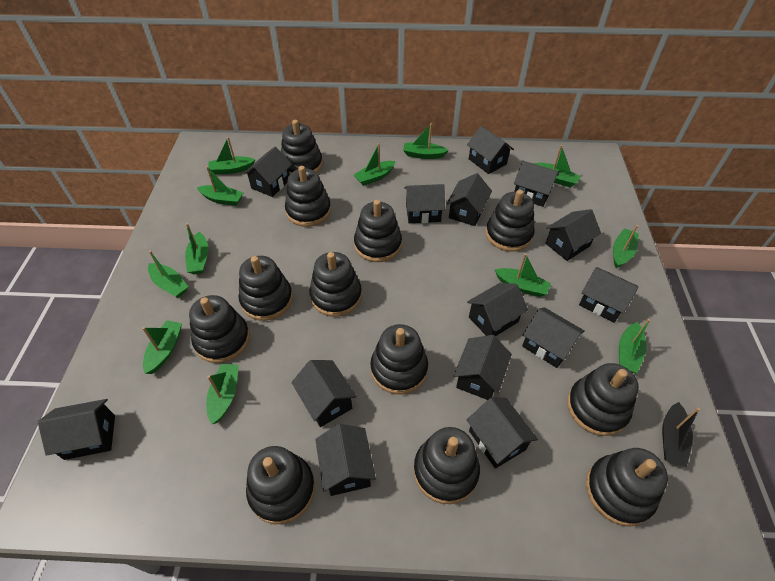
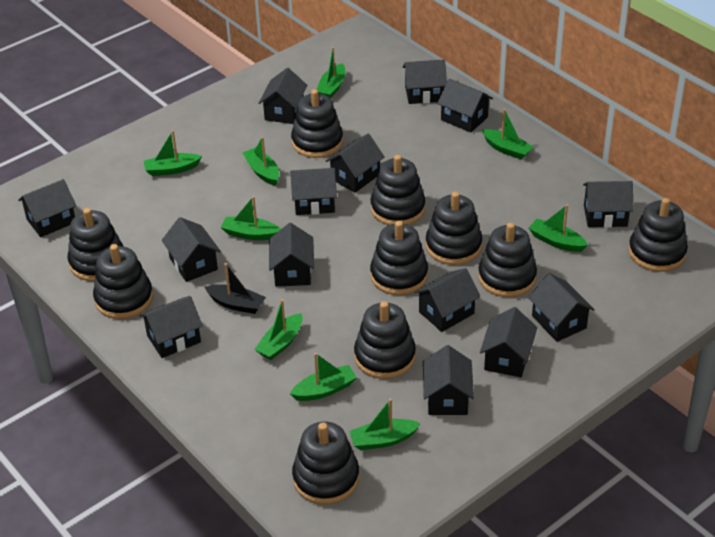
black stacking toy: 12 -> 10
green boat: 12 -> 9

